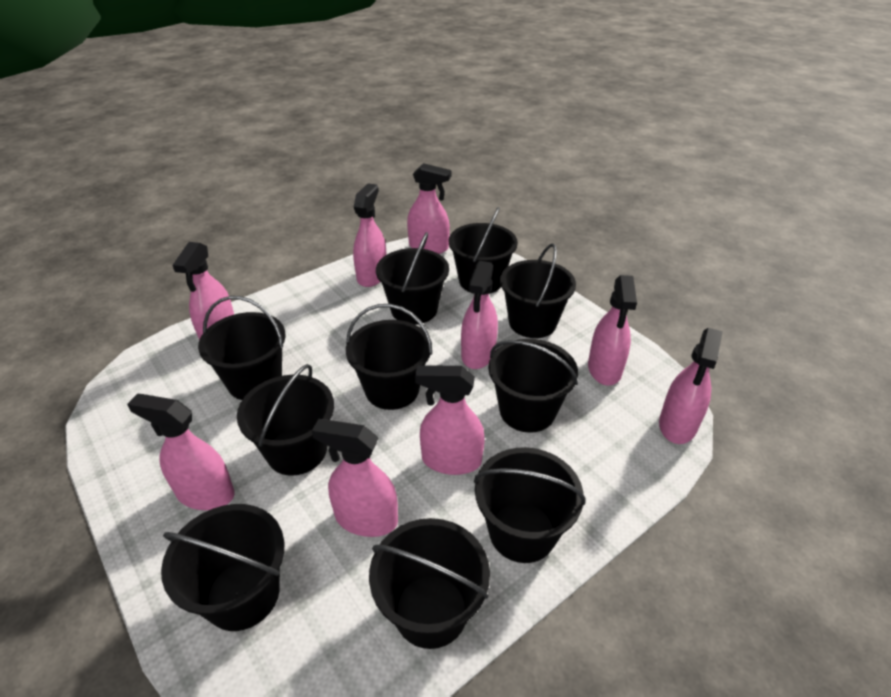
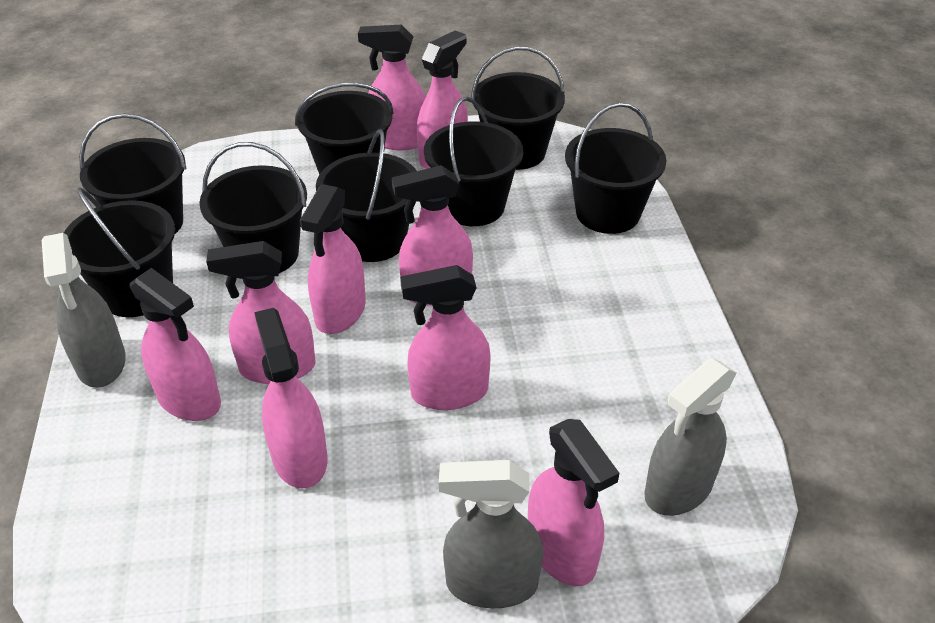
black bucket: 10 -> 8
grey spray bottle: 0 -> 3

